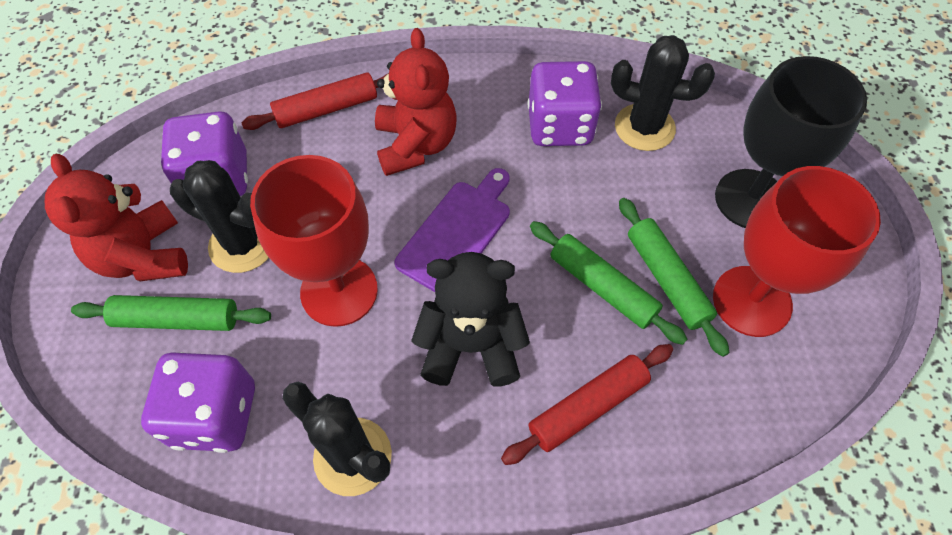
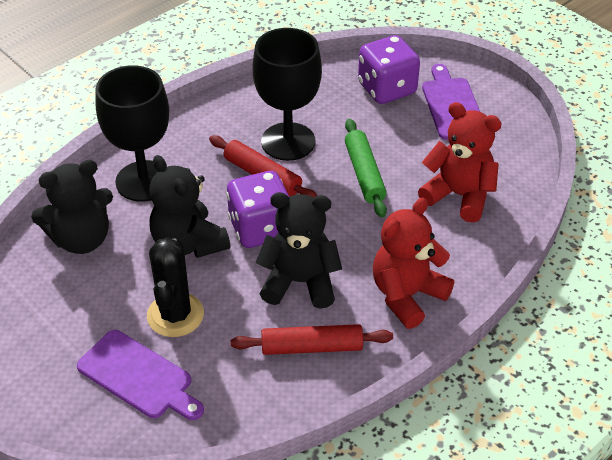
black cactus: 3 -> 1
black goblet: 1 -> 2
black teddy bear: 1 -> 3
green rolling pin: 3 -> 1
purple cutting board: 1 -> 2
purple dice: 3 -> 2
red goblet: 2 -> 0

